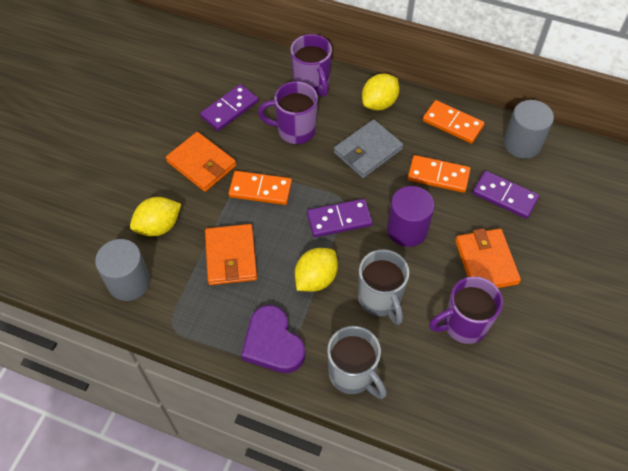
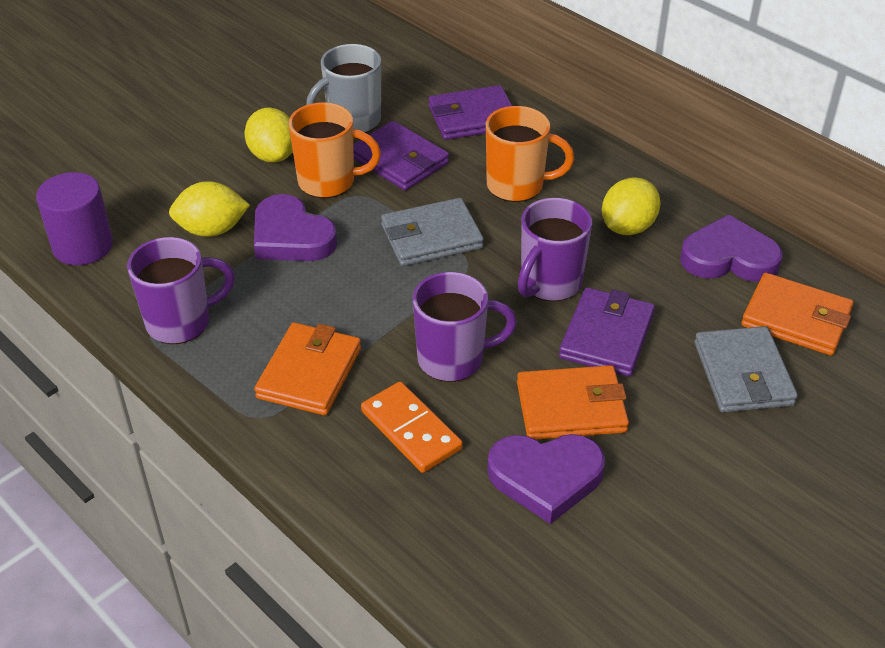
grey cylinder: 2 -> 0
grey mug: 2 -> 1
grey wallet: 1 -> 2
orange domino: 3 -> 1
orange mug: 0 -> 2
purple domino: 3 -> 0
purple heart: 1 -> 3
purple wallet: 0 -> 3

